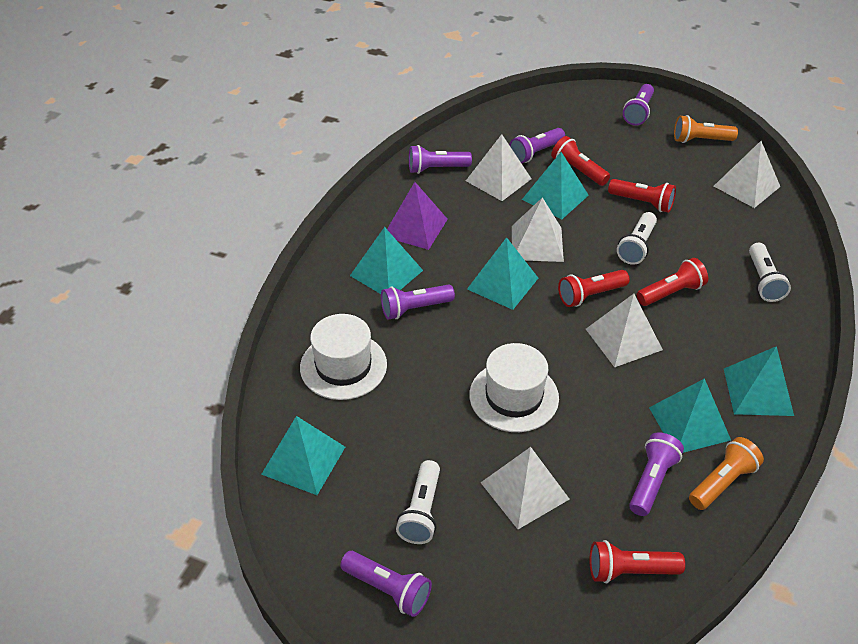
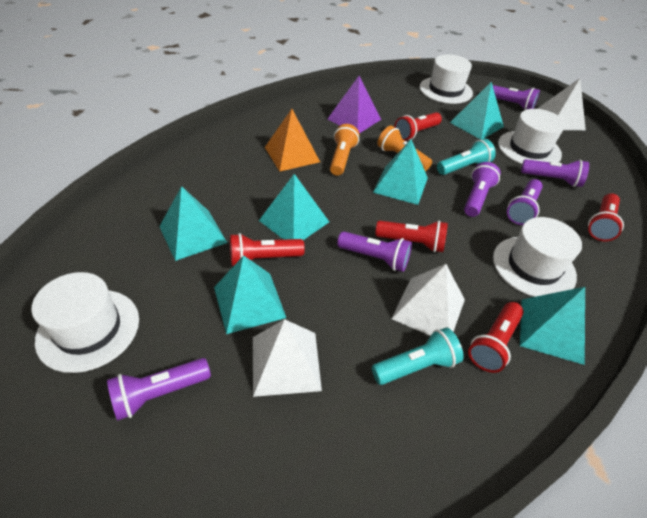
orange pyramid: 0 -> 1
turquoise flashlight: 0 -> 2
white flashlight: 3 -> 0
white hat: 2 -> 4
white pyramid: 5 -> 3

